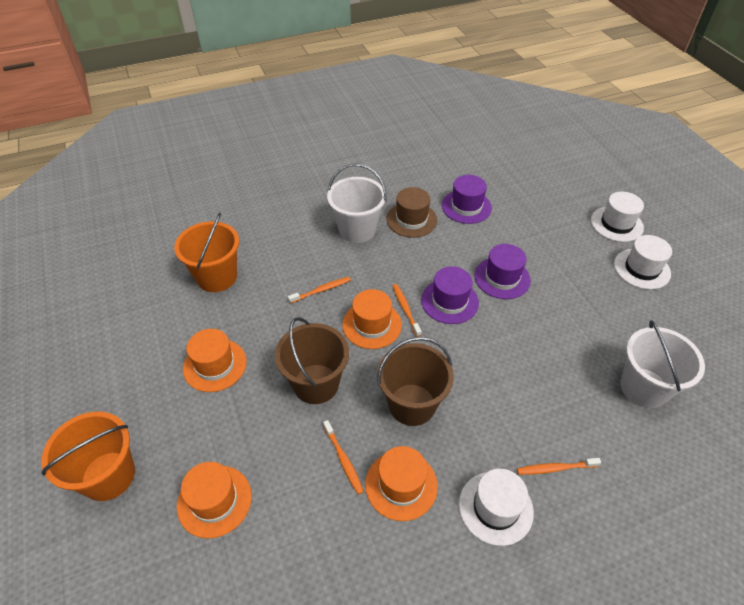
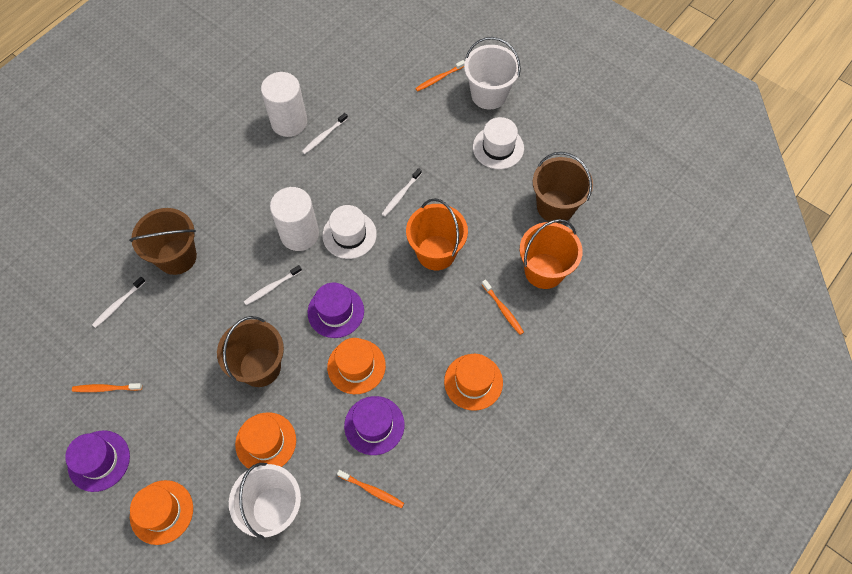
brown bucket: 2 -> 3
brown hat: 1 -> 0
white cylinder: 0 -> 2
white hat: 3 -> 2
white toothbrush: 0 -> 4

